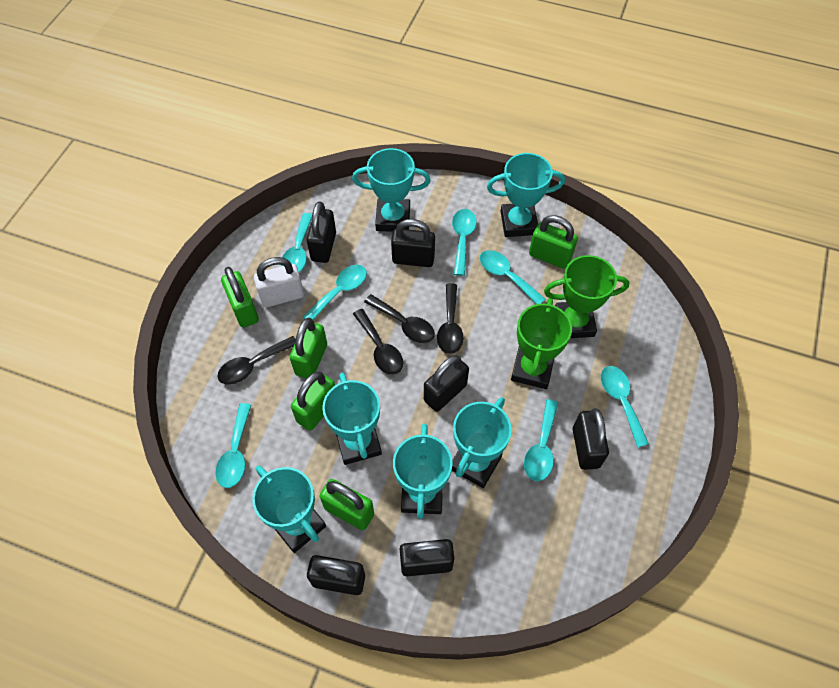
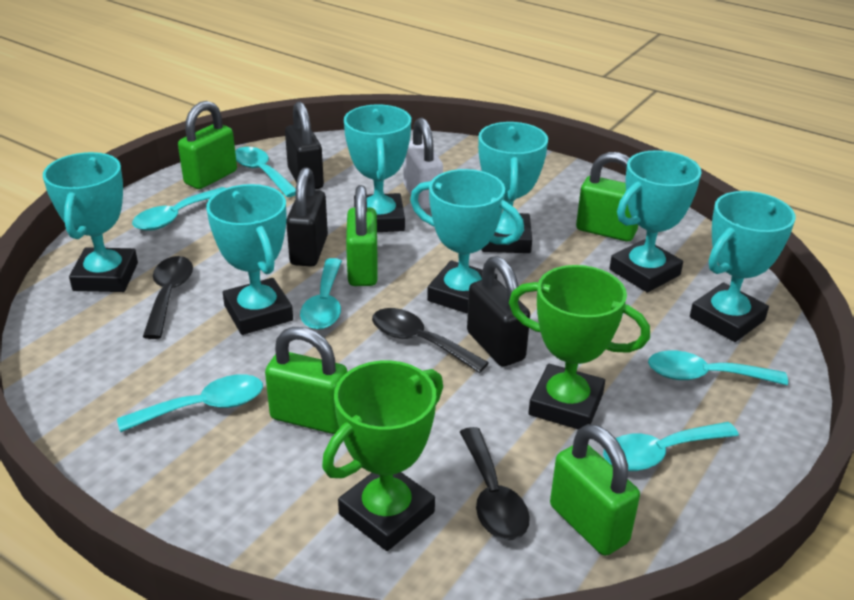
black padlock: 6 -> 3
black spoon: 4 -> 3
turquoise spoon: 7 -> 6
turquoise trophy: 6 -> 7

